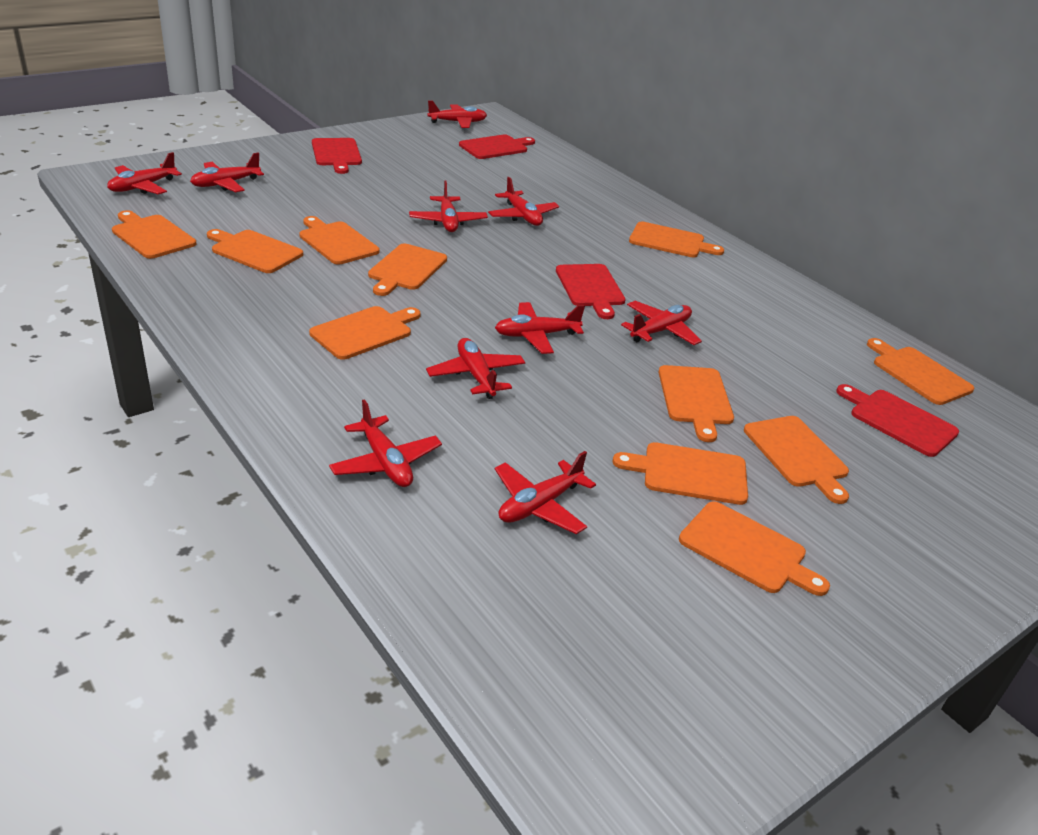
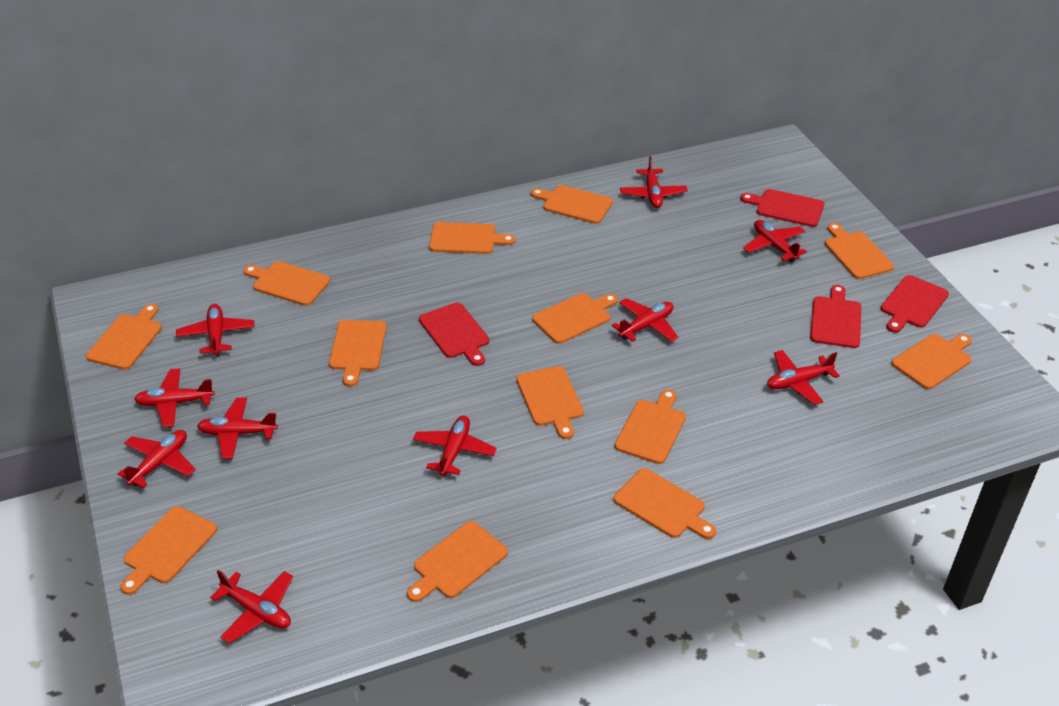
orange cutting board: 11 -> 13

